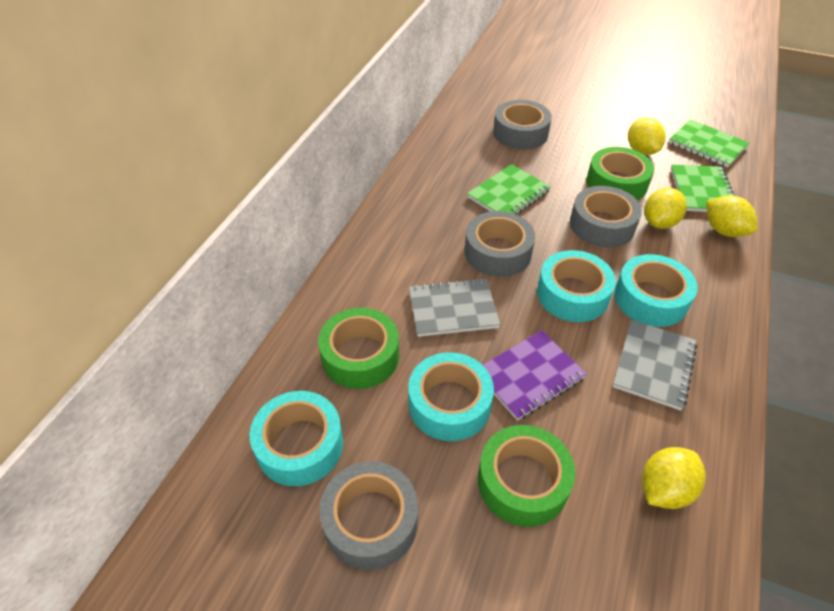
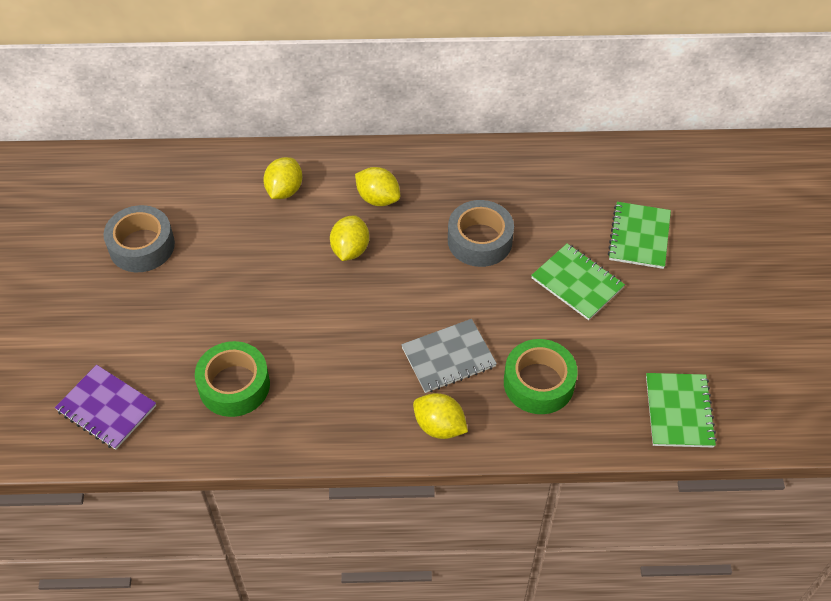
green tape: 3 -> 2
grey notebook: 2 -> 1
grey tape: 4 -> 2
turquoise tape: 4 -> 0

